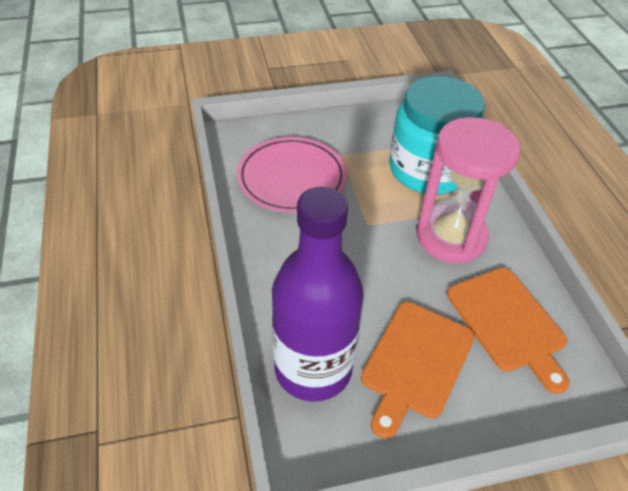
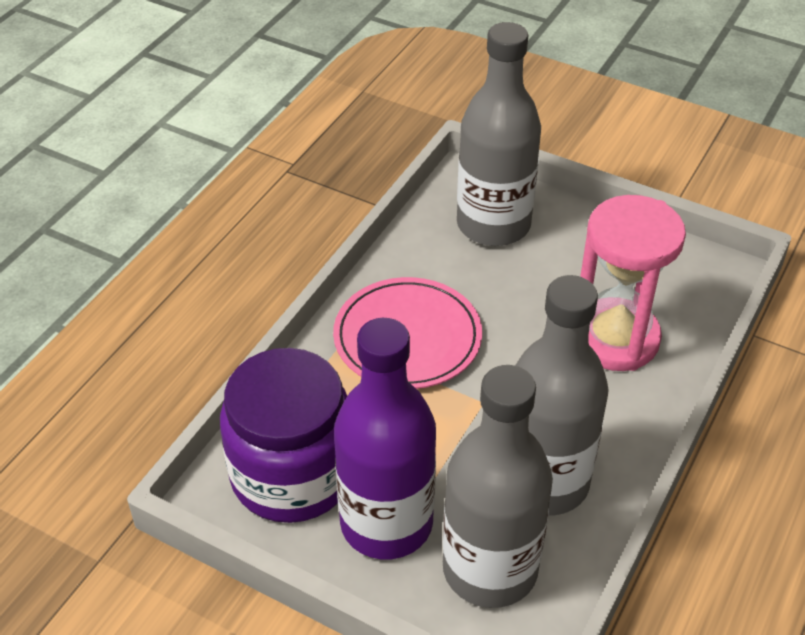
grey bottle: 0 -> 3
orange cutting board: 2 -> 0
purple jar: 0 -> 1
turquoise jar: 1 -> 0

